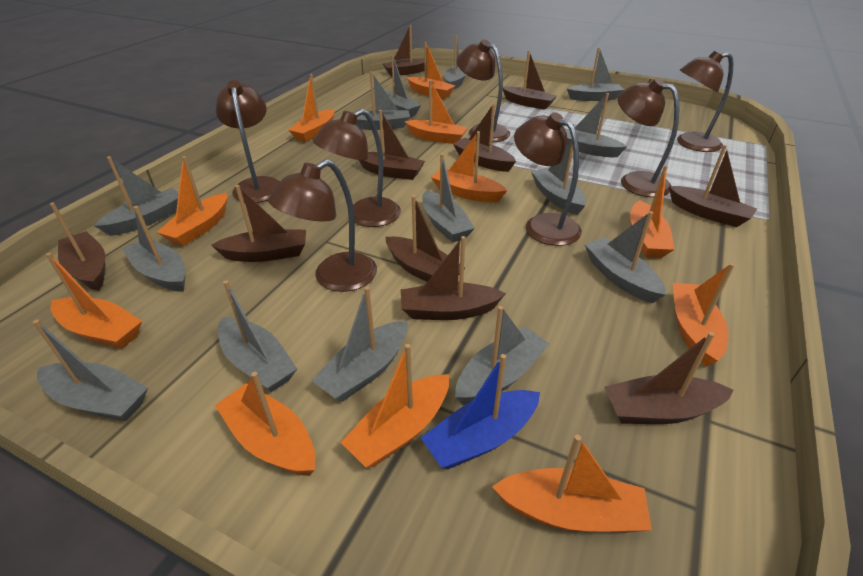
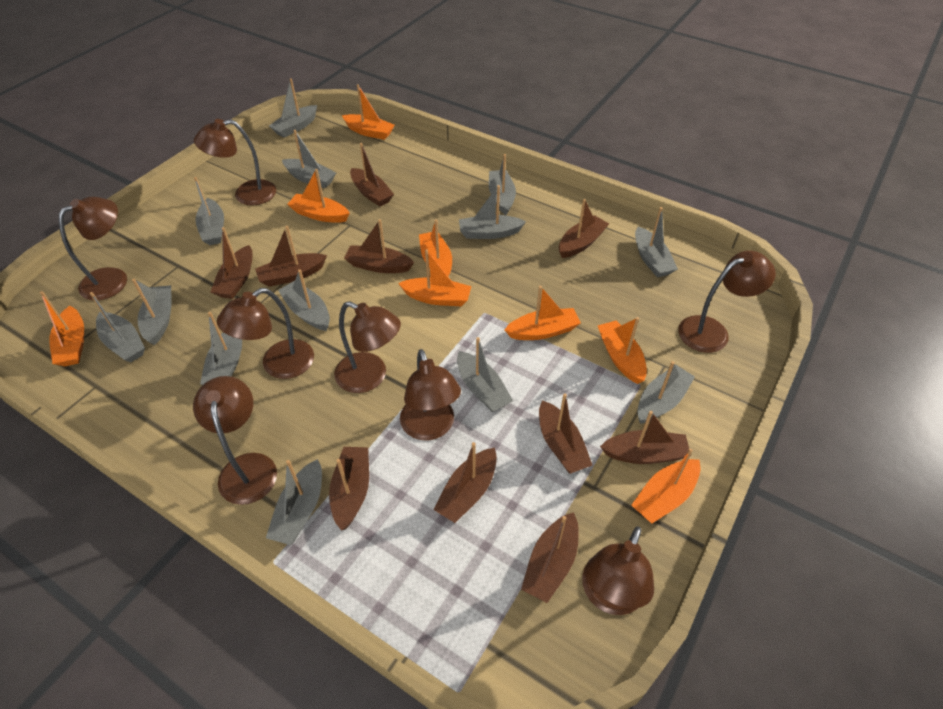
blue boat: 1 -> 0
brown lamp: 7 -> 8
grey boat: 14 -> 13
orange boat: 11 -> 8

